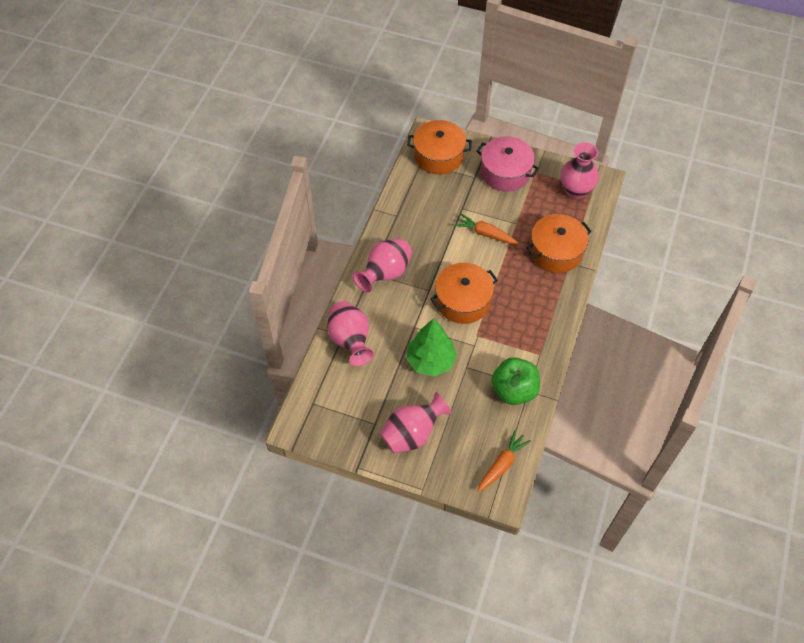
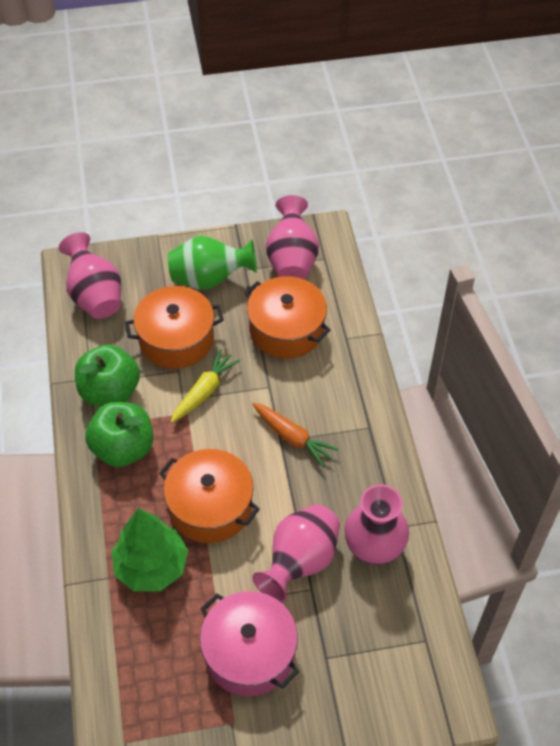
green apple: 1 -> 2
green vase: 0 -> 1
orange carrot: 2 -> 1
yellow carrot: 0 -> 1

